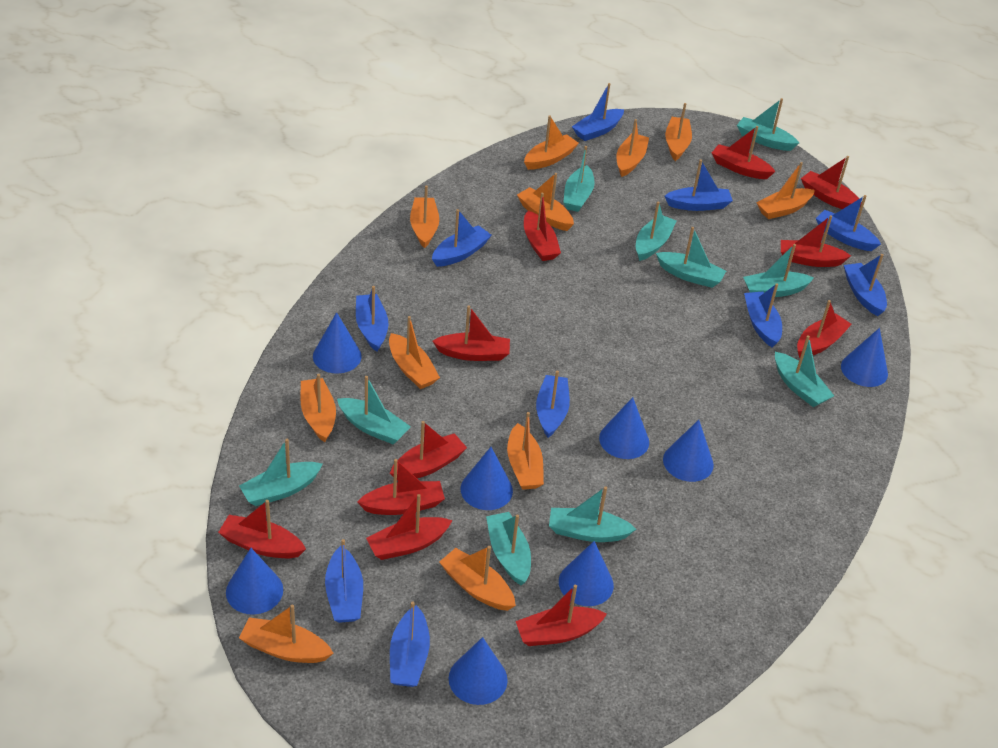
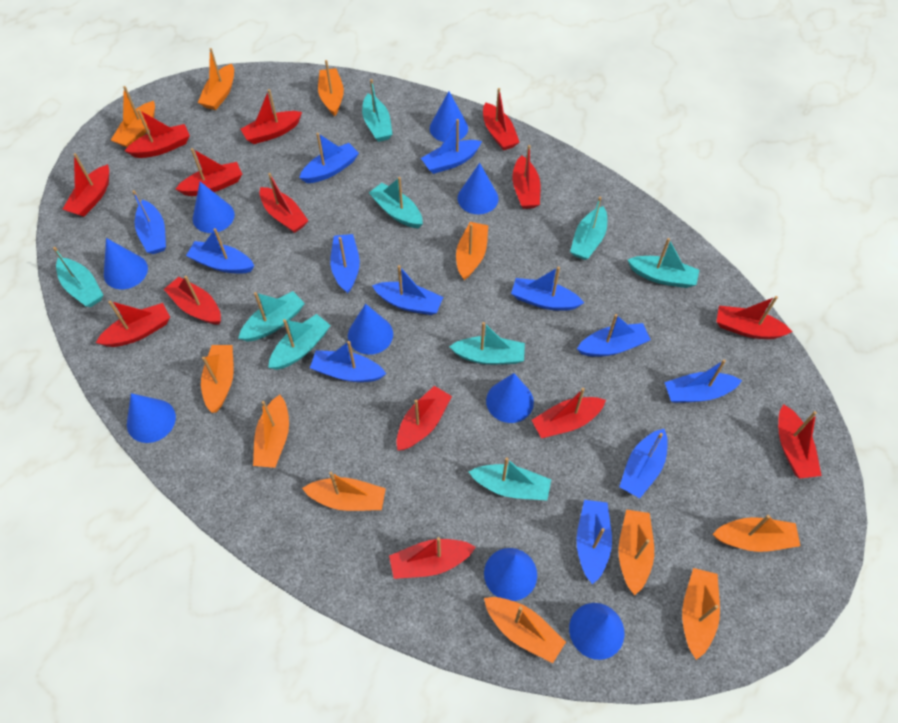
blue boat: 10 -> 12
blue cone: 8 -> 9
red boat: 11 -> 14
turquoise boat: 10 -> 9

